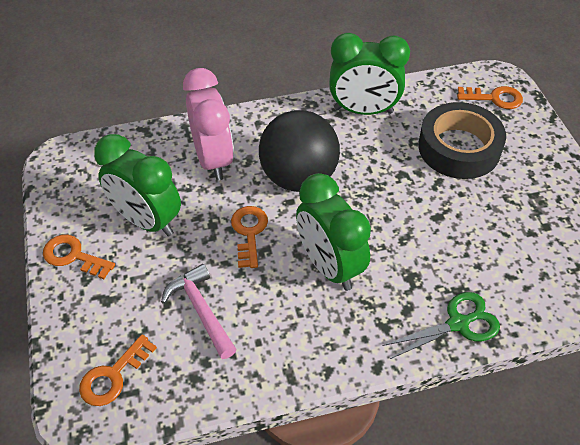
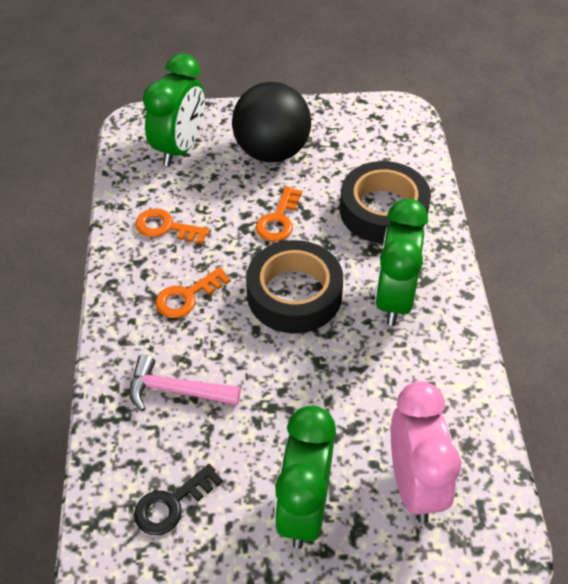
black key: 0 -> 1
black tape: 1 -> 2
green scissors: 1 -> 0
orange key: 4 -> 3

